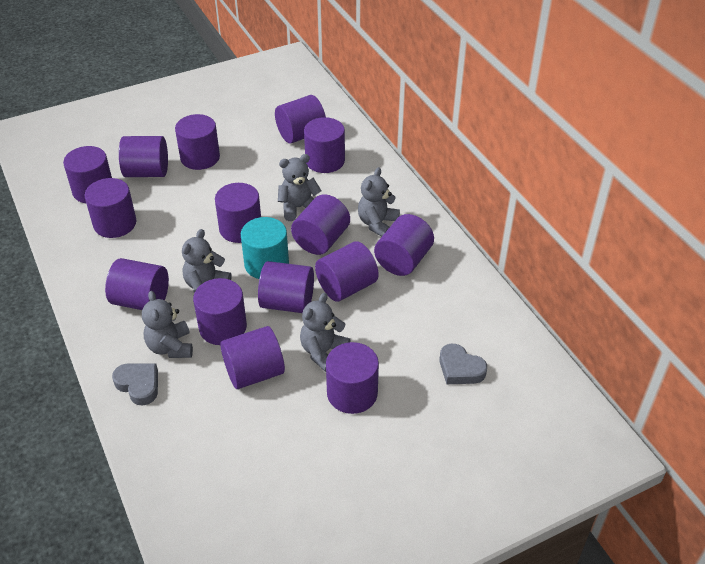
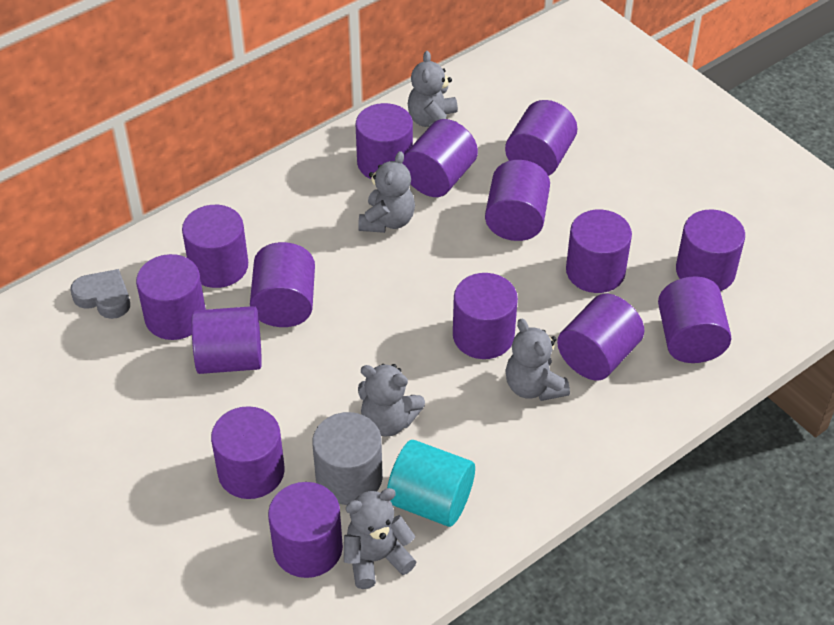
grey cylinder: 0 -> 1
grey heart: 2 -> 1

